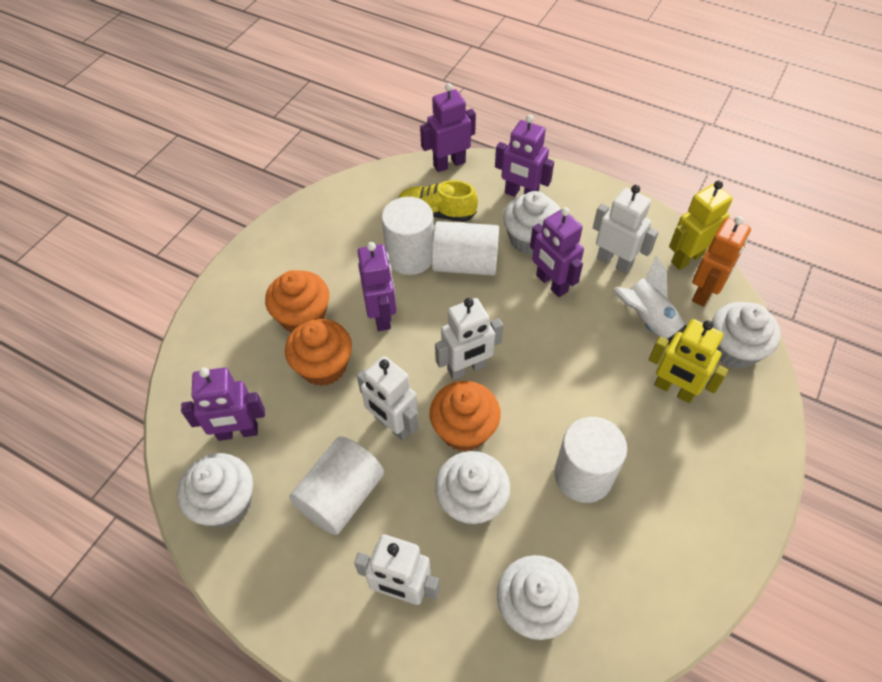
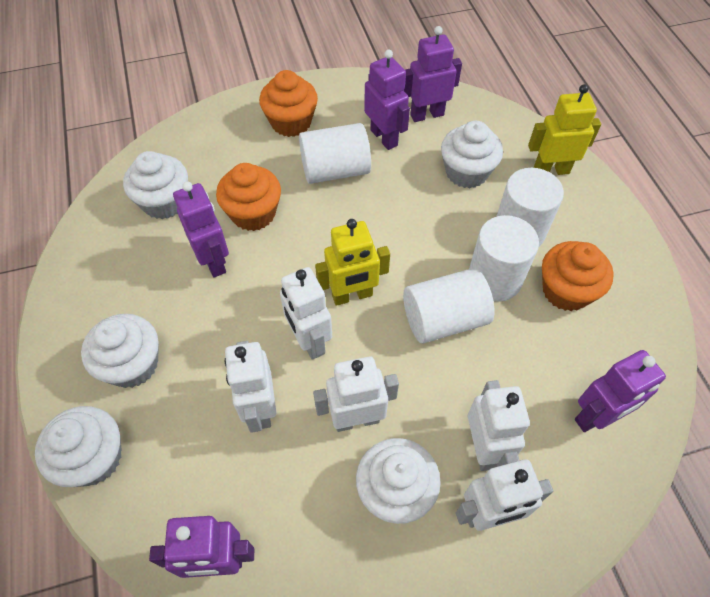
orange robot: 1 -> 0
white robot: 4 -> 5
white rocket: 1 -> 0
yellow shoe: 1 -> 0

